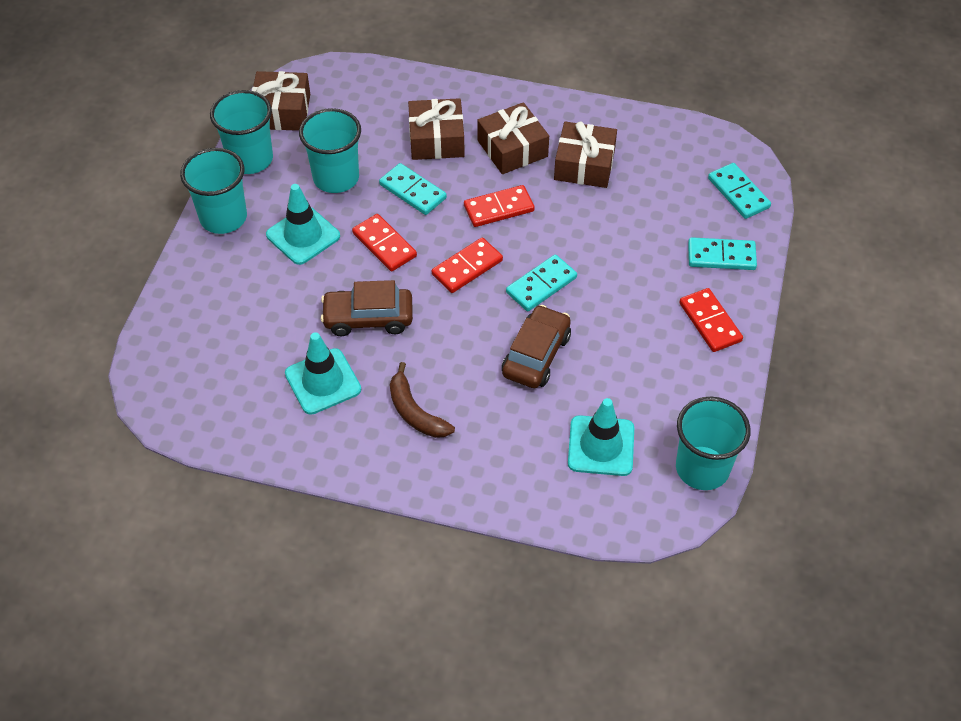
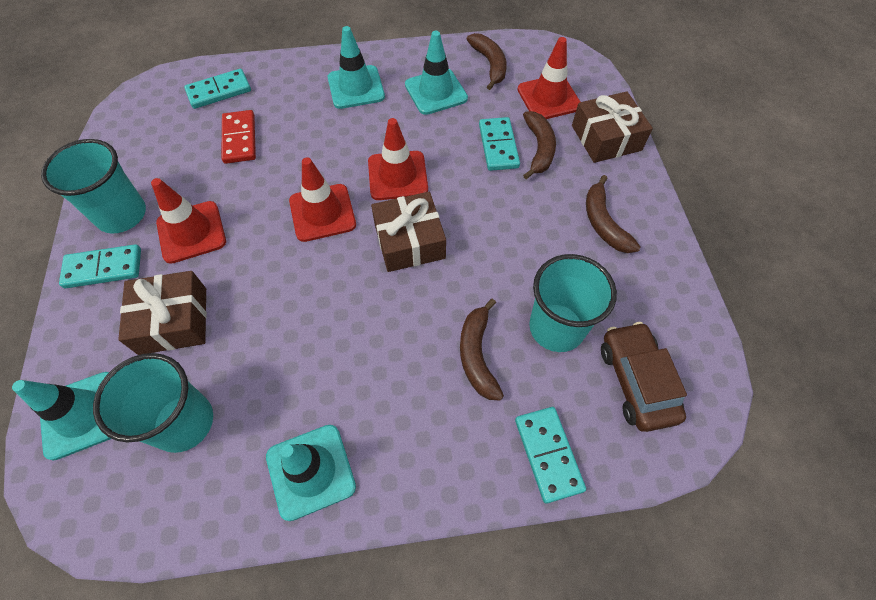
brown banana: 1 -> 4
brown car: 2 -> 1
brown gift: 4 -> 3
red domino: 4 -> 1
red traffic cone: 0 -> 4
turquoise cup: 4 -> 3
turquoise traffic cone: 3 -> 4

